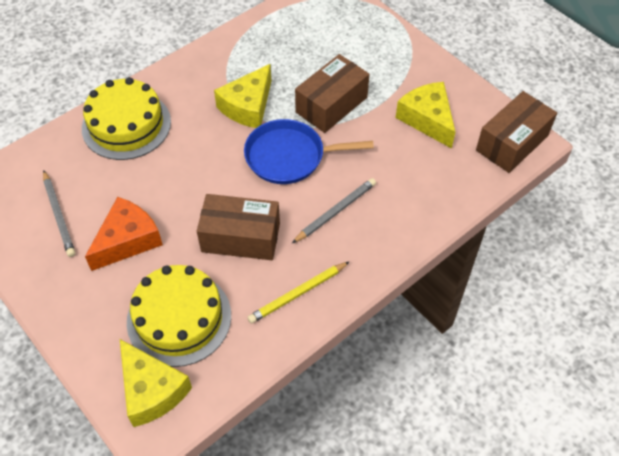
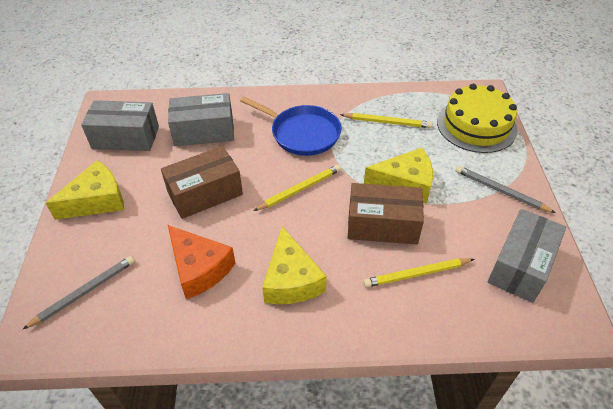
brown box: 3 -> 2
grey box: 0 -> 3
yellow cake: 2 -> 1
yellow pencil: 1 -> 3

